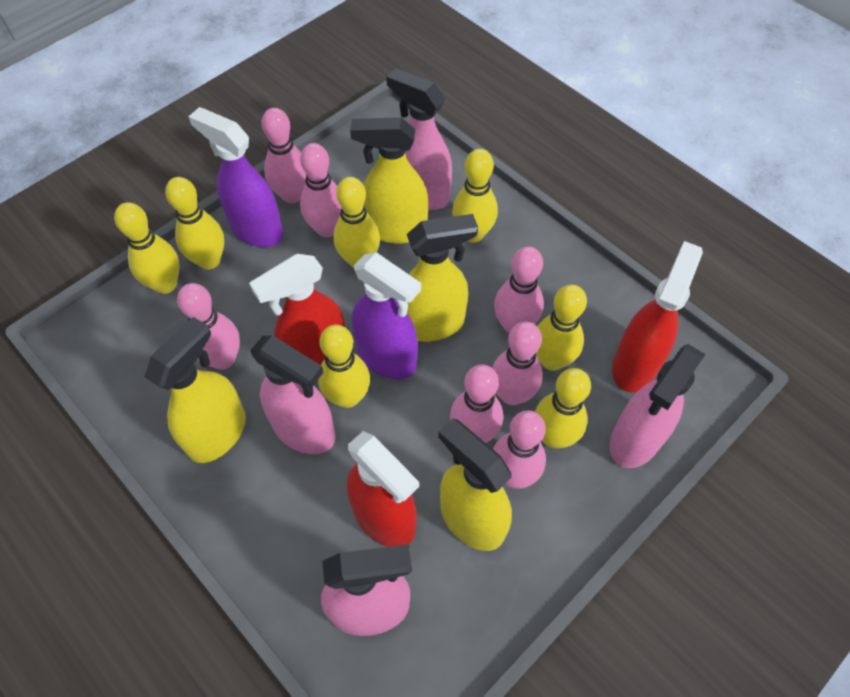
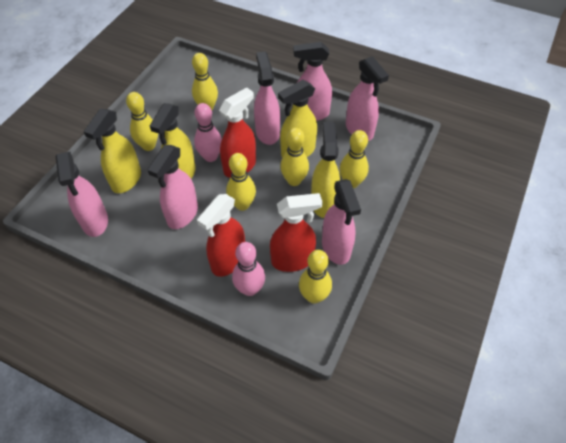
pink bowling pin: 7 -> 2
pink spray bottle: 4 -> 6
purple spray bottle: 2 -> 0
yellow bowling pin: 7 -> 6

